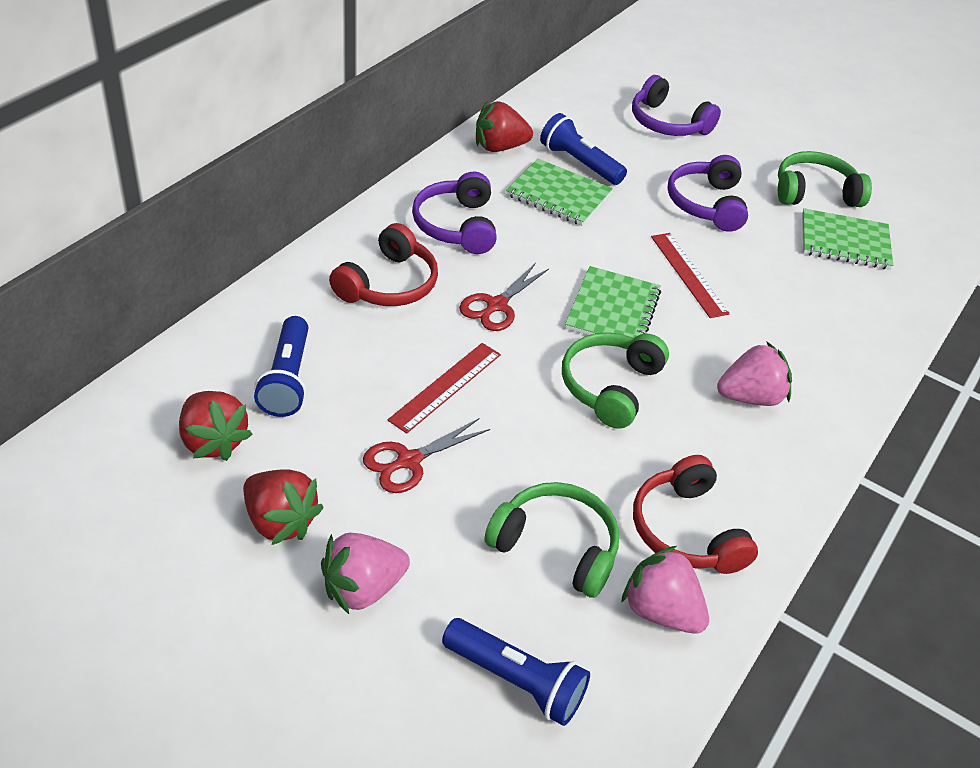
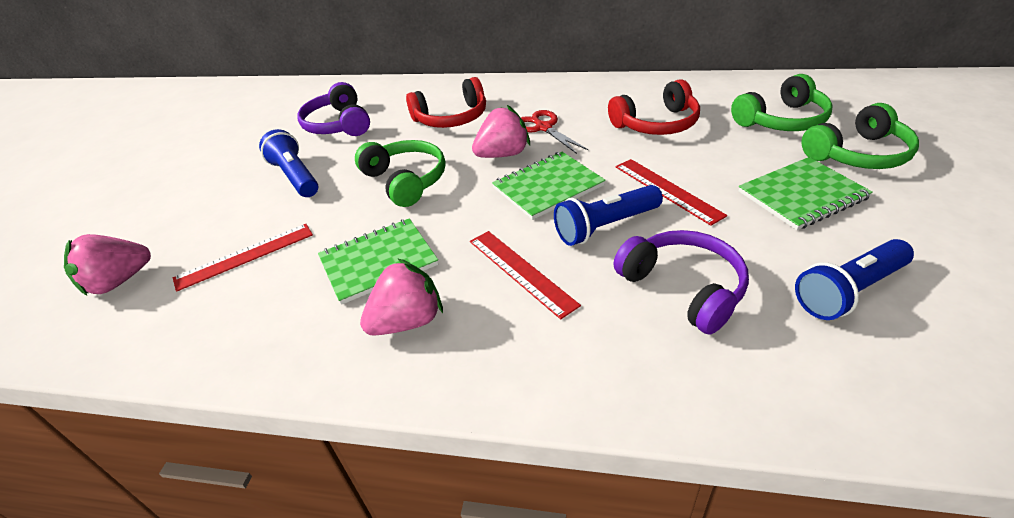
purple headphones: 3 -> 2
red ruler: 2 -> 3
red scissors: 2 -> 1
red strawberry: 3 -> 0

